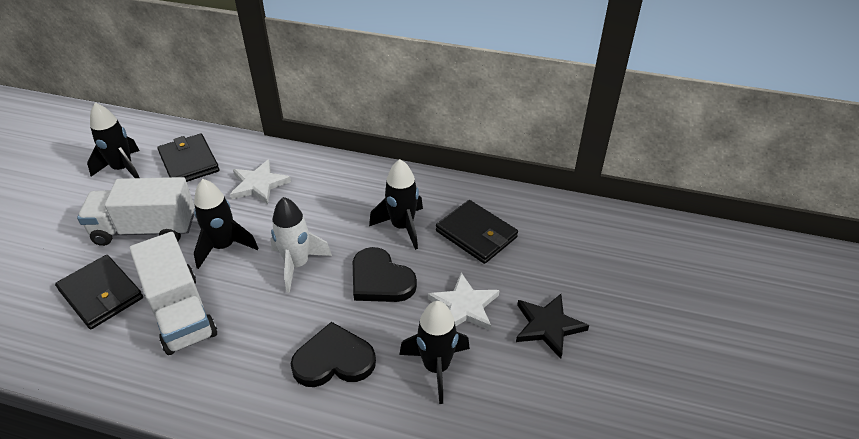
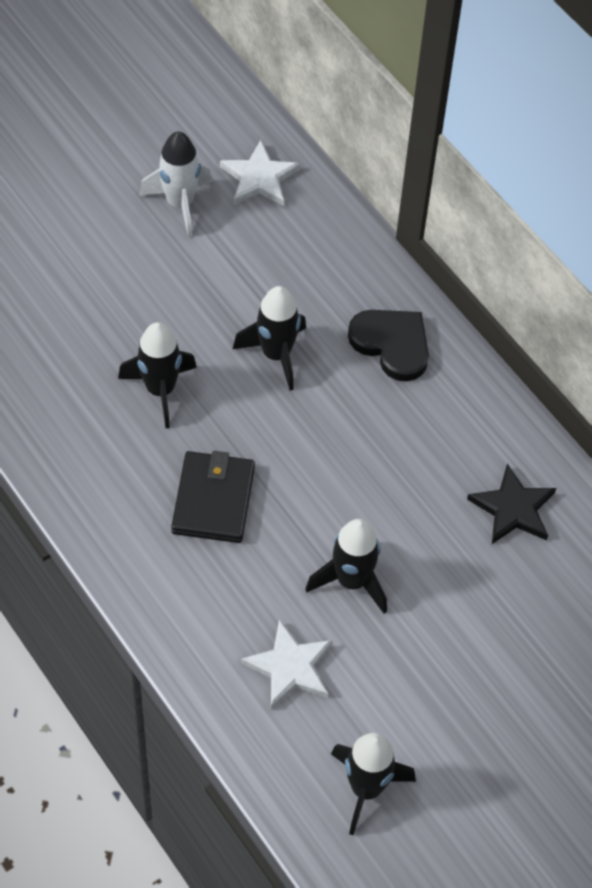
black heart: 2 -> 1
black wallet: 3 -> 1
white truck: 2 -> 0

